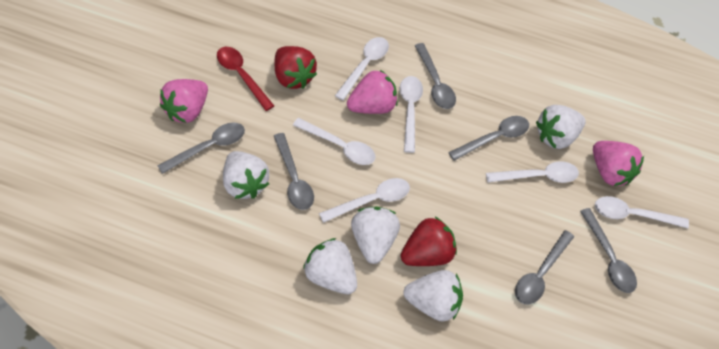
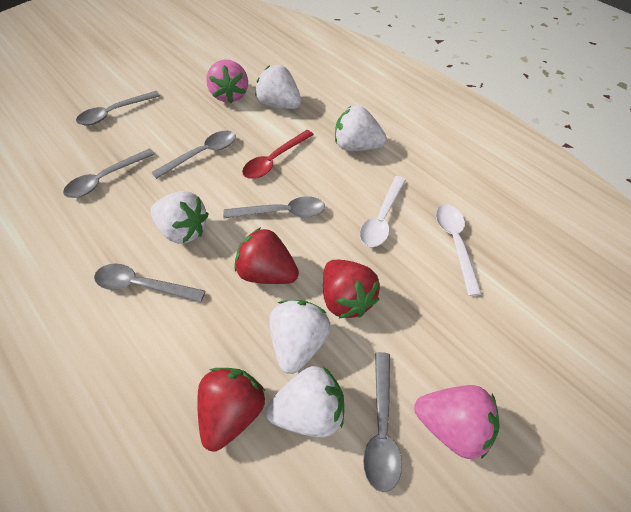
pink strawberry: 3 -> 2
red strawberry: 2 -> 3
white spoon: 6 -> 2

